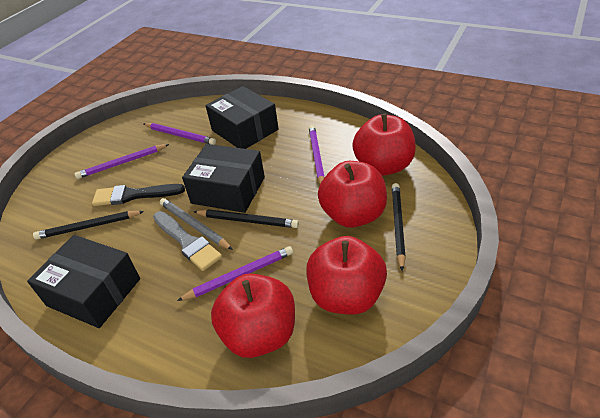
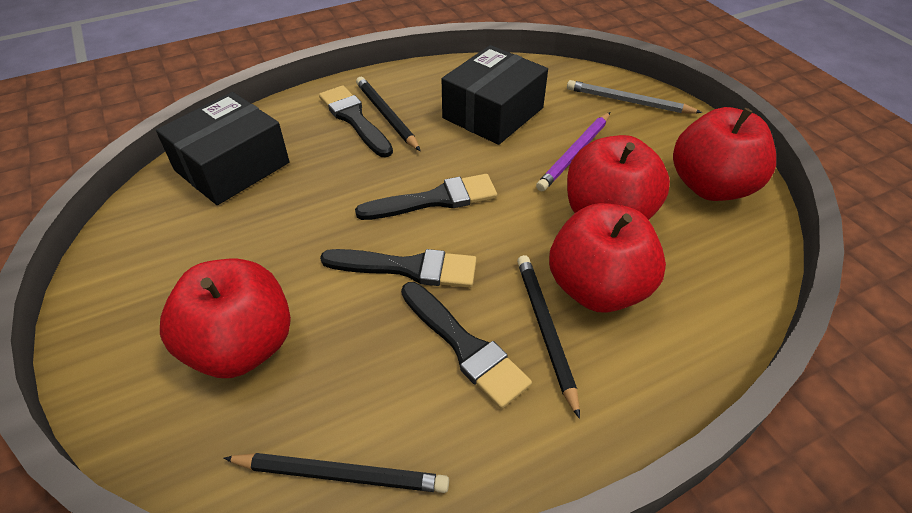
black box: 3 -> 2
black brush: 1 -> 4
grey brush: 1 -> 0
purple pencil: 4 -> 1

